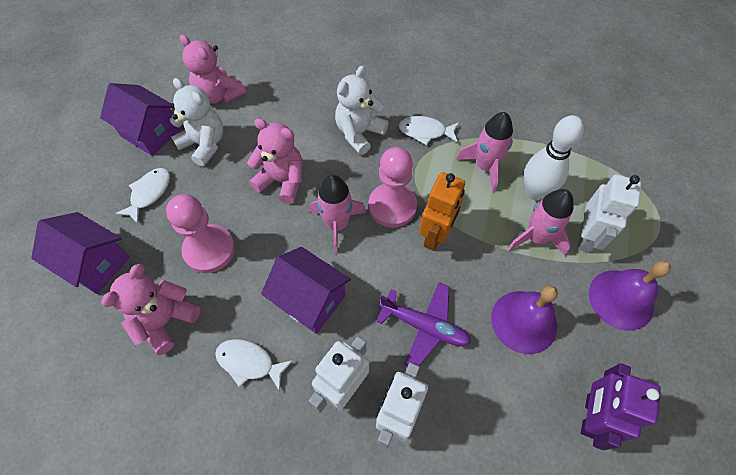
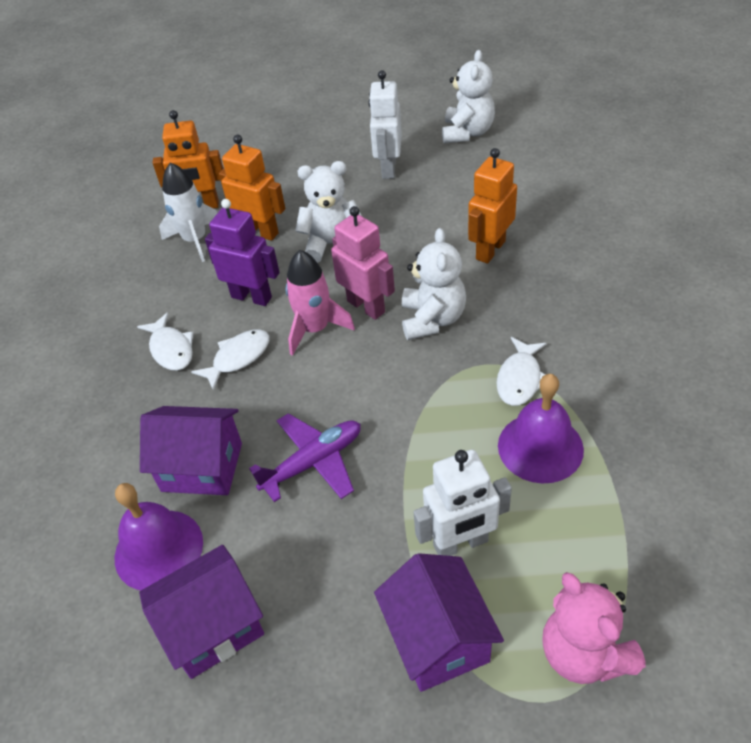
orange robot: 1 -> 3
pink pawn: 2 -> 0
pink robot: 0 -> 1
pink rocket: 3 -> 1
pink teddy bear: 3 -> 1
white bowling pin: 1 -> 0
white robot: 3 -> 2
white rocket: 0 -> 1
white teddy bear: 2 -> 3

